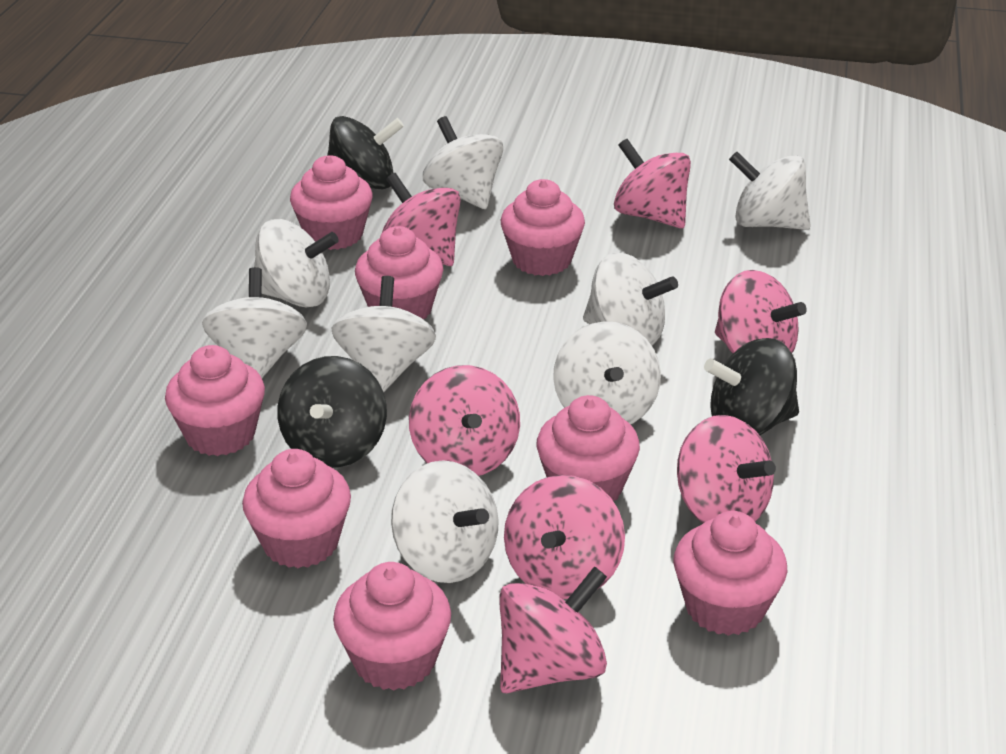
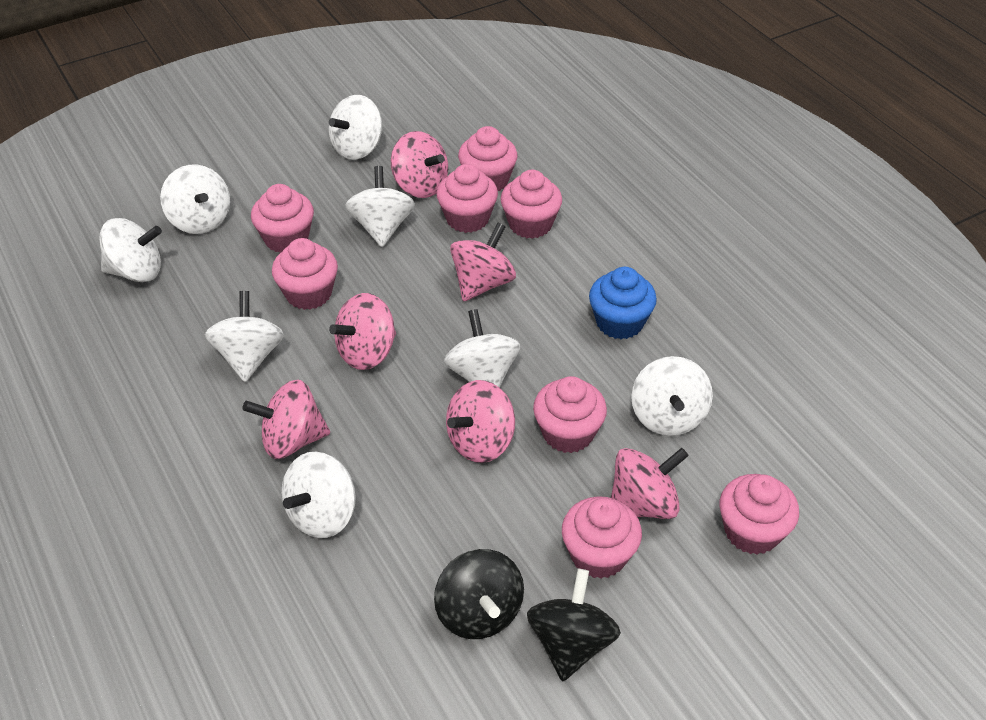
black spinning top: 3 -> 2
blue cupcake: 0 -> 1
pink spinning top: 7 -> 6

